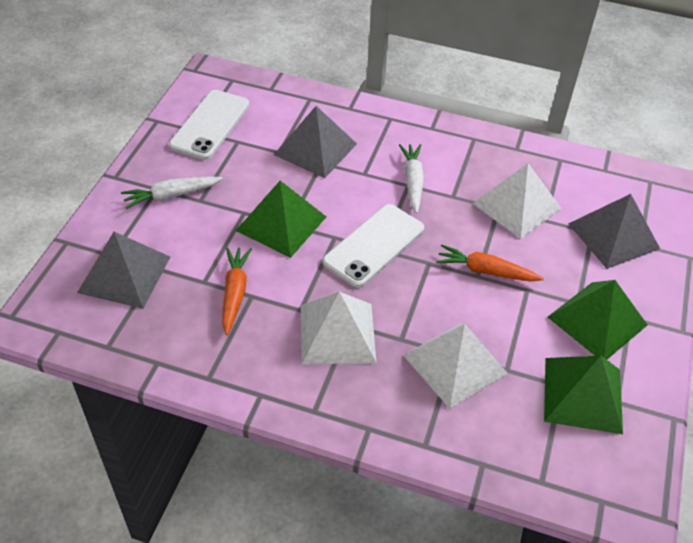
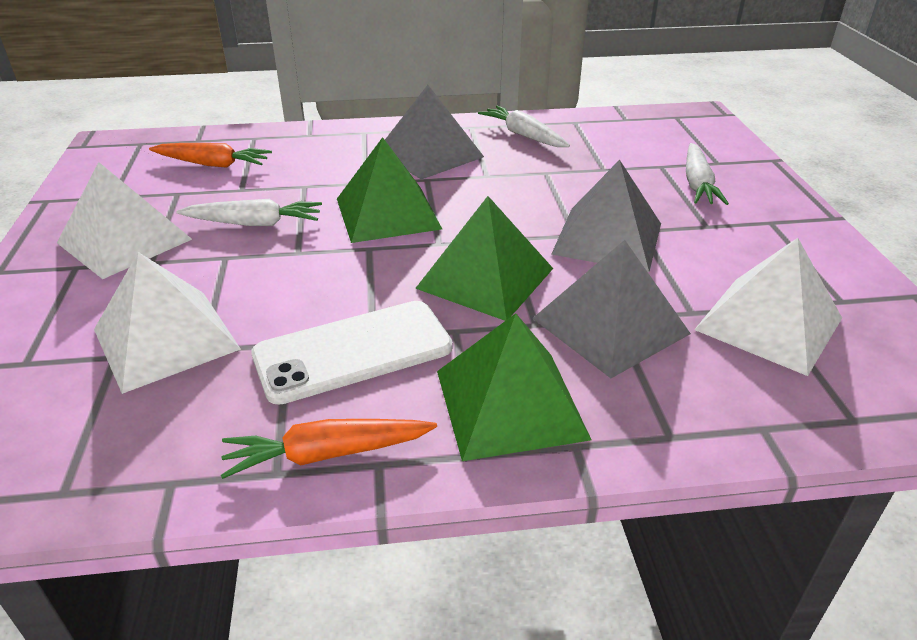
white carrot: 2 -> 3
white phone: 2 -> 1

